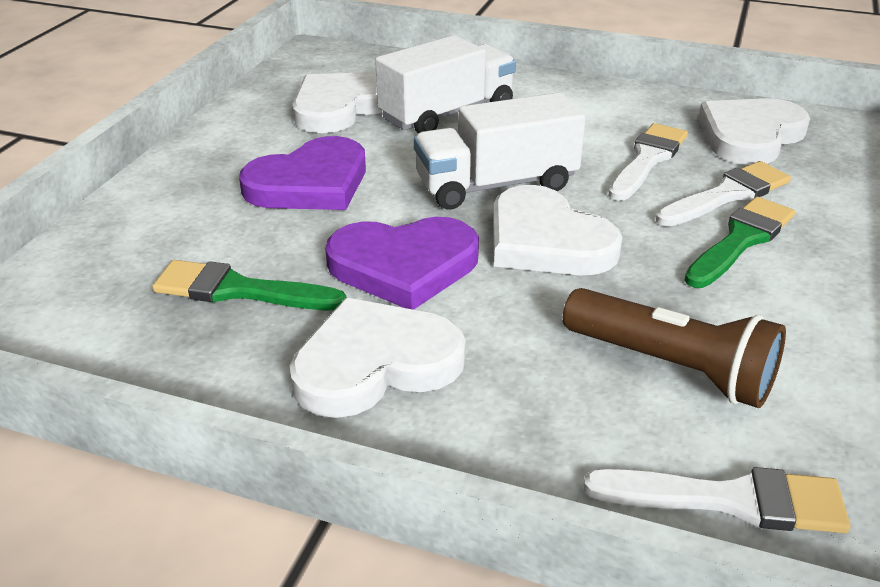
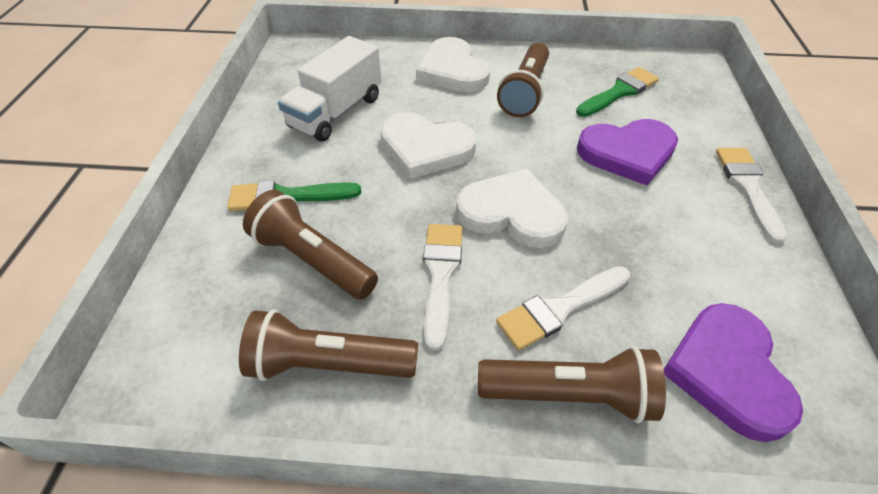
brown flashlight: 1 -> 4
white heart: 4 -> 3
white truck: 2 -> 1

